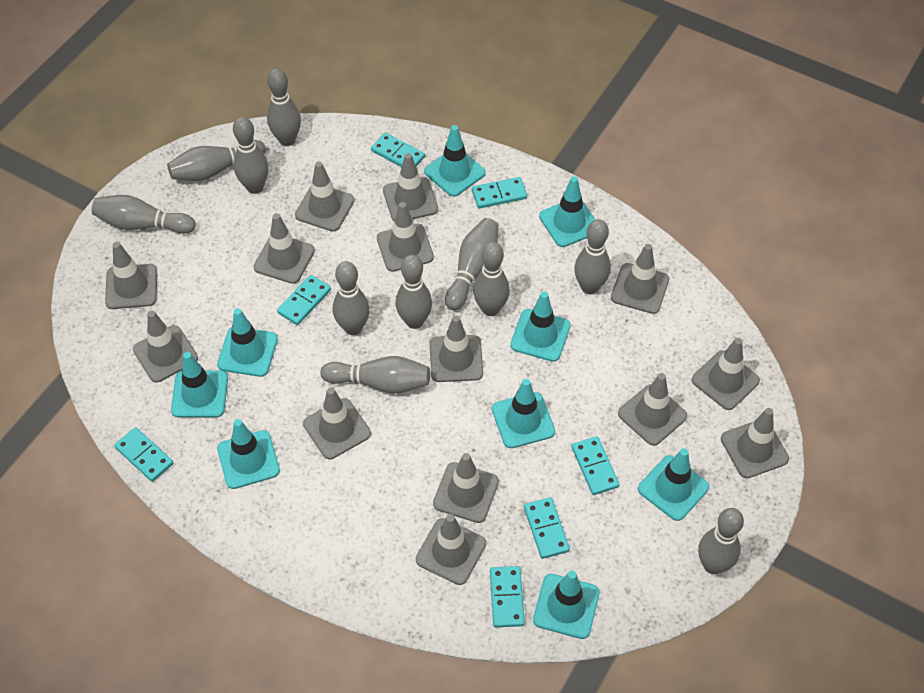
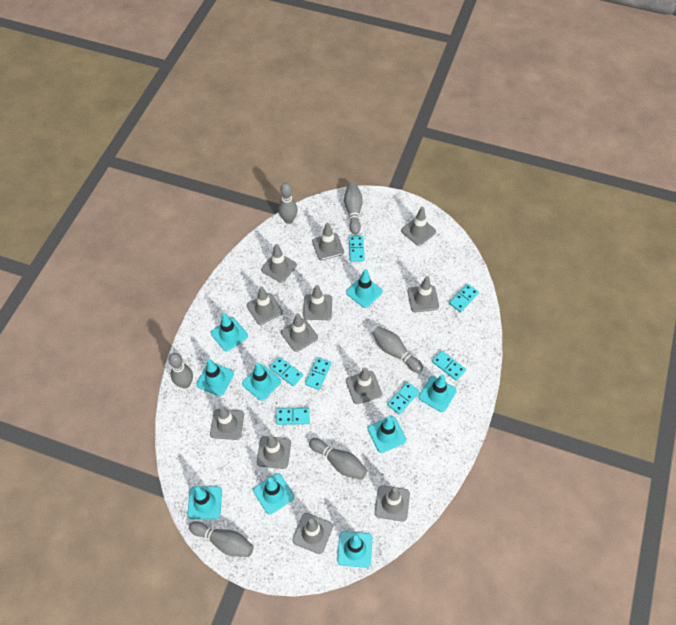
grey bowling pin: 11 -> 6
grey traffic cone: 14 -> 12

